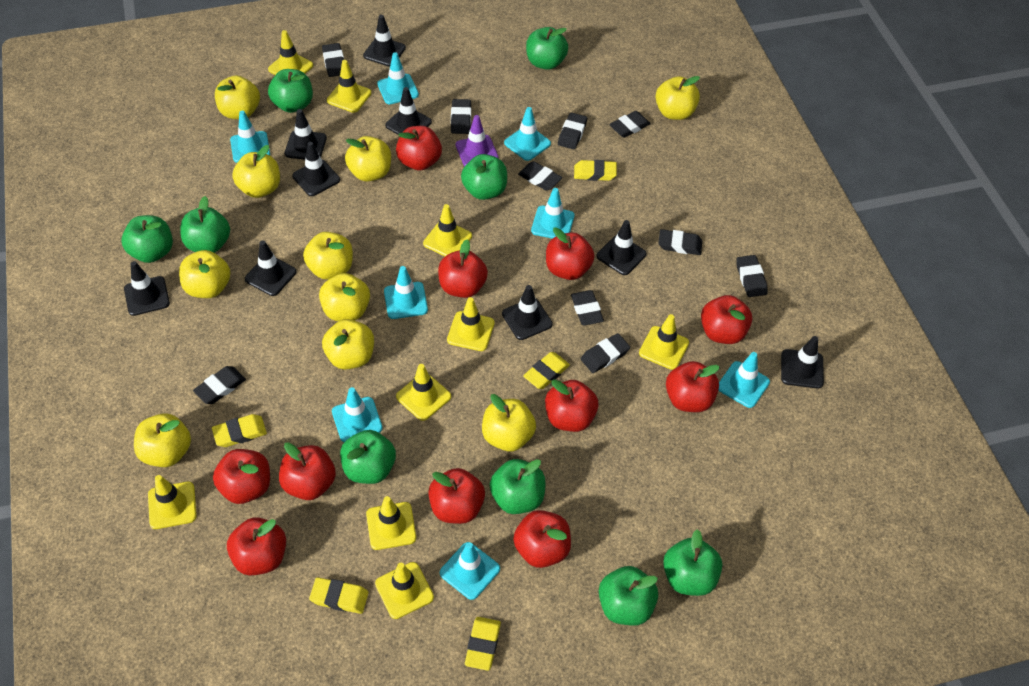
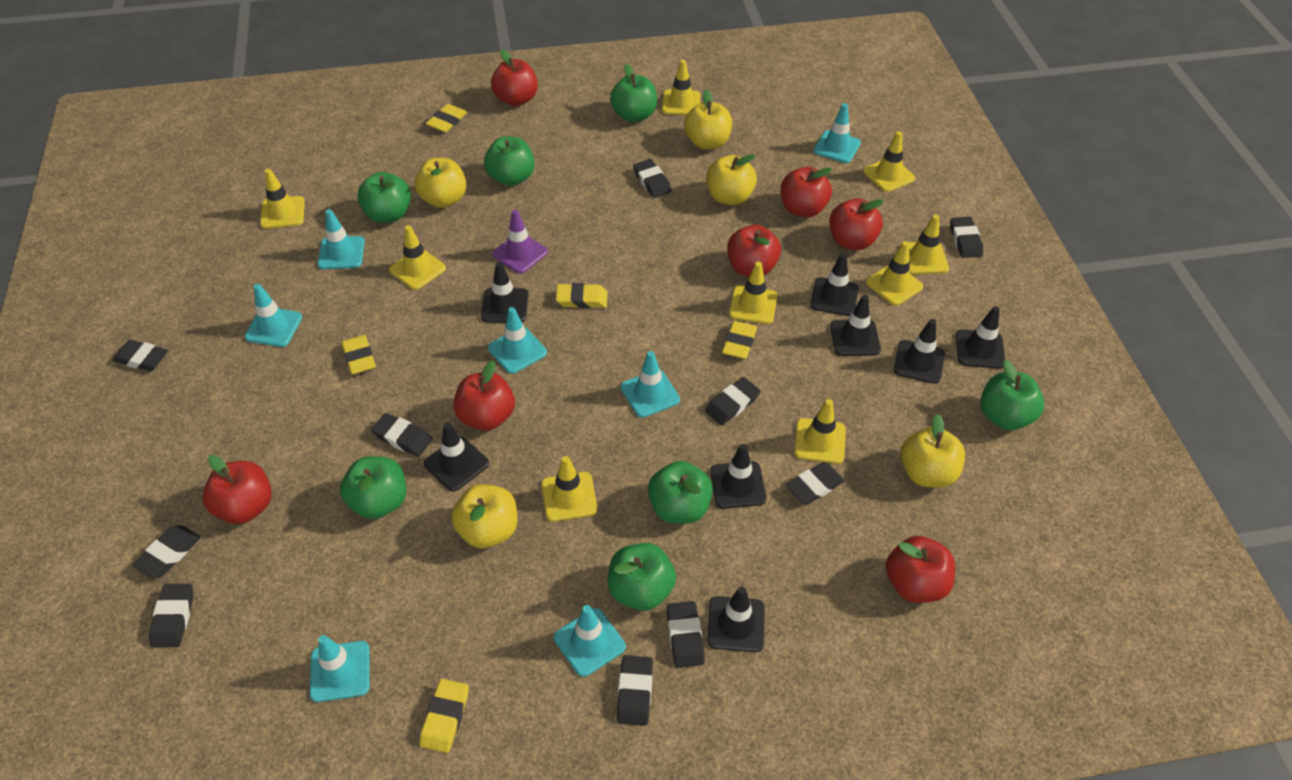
black traffic cone: 9 -> 8
green apple: 9 -> 7
red apple: 11 -> 7
turquoise traffic cone: 8 -> 7
yellow apple: 10 -> 5

